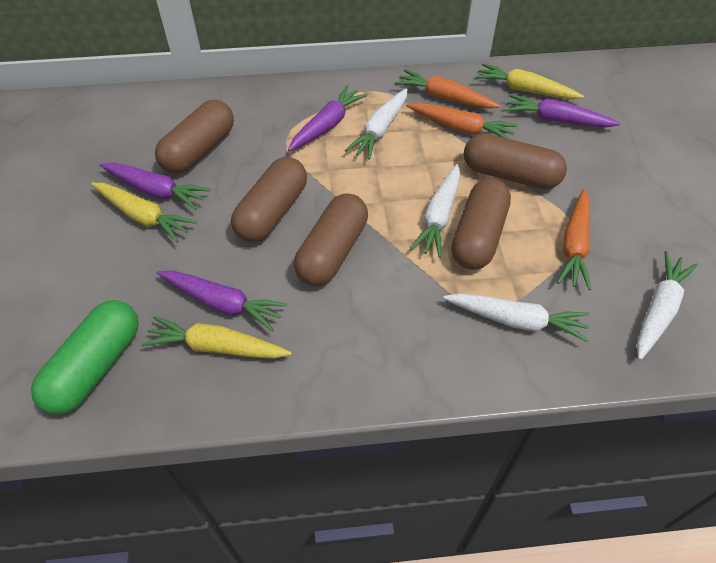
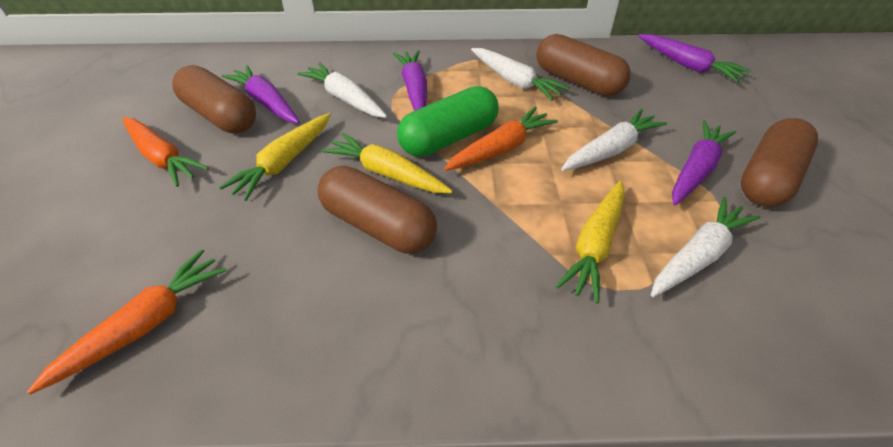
brown capsule: 5 -> 4

